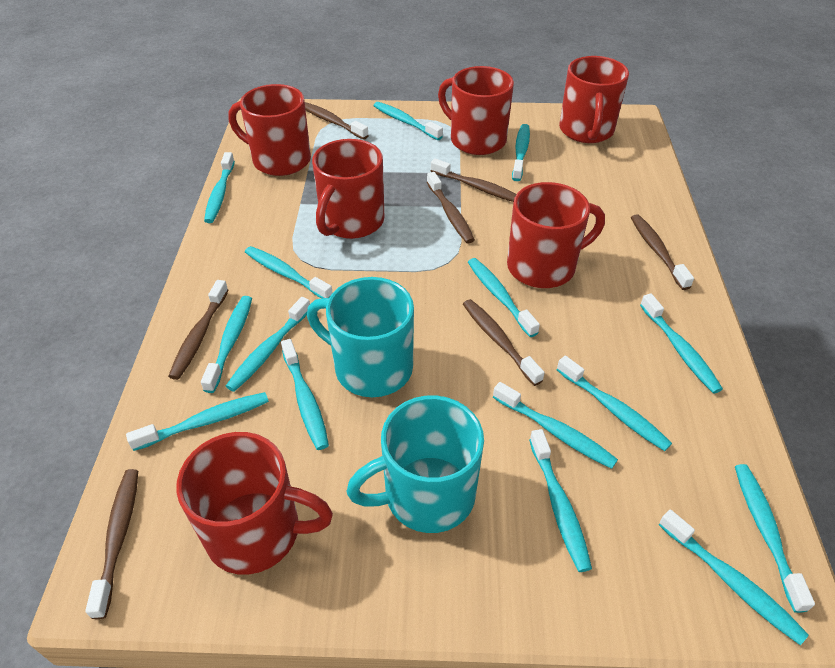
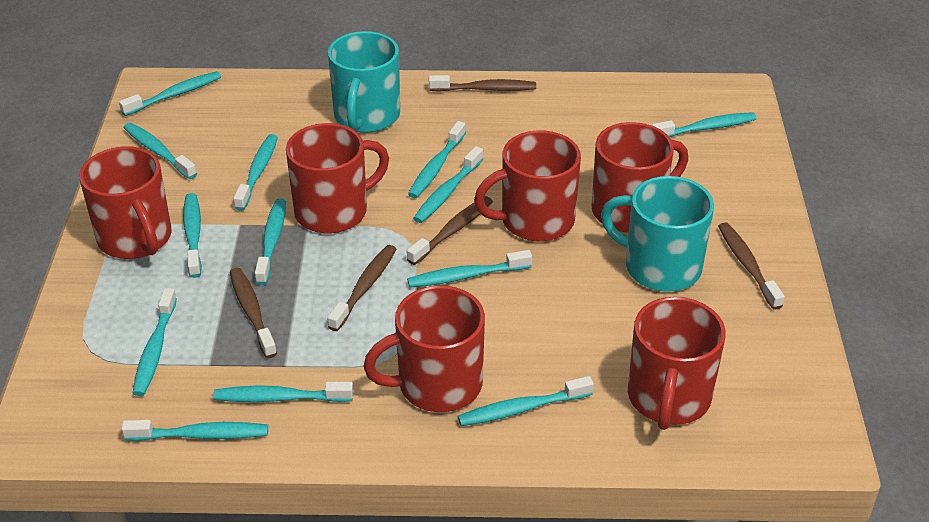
brown toothbrush: 7 -> 5
turquoise toothbrush: 15 -> 13

